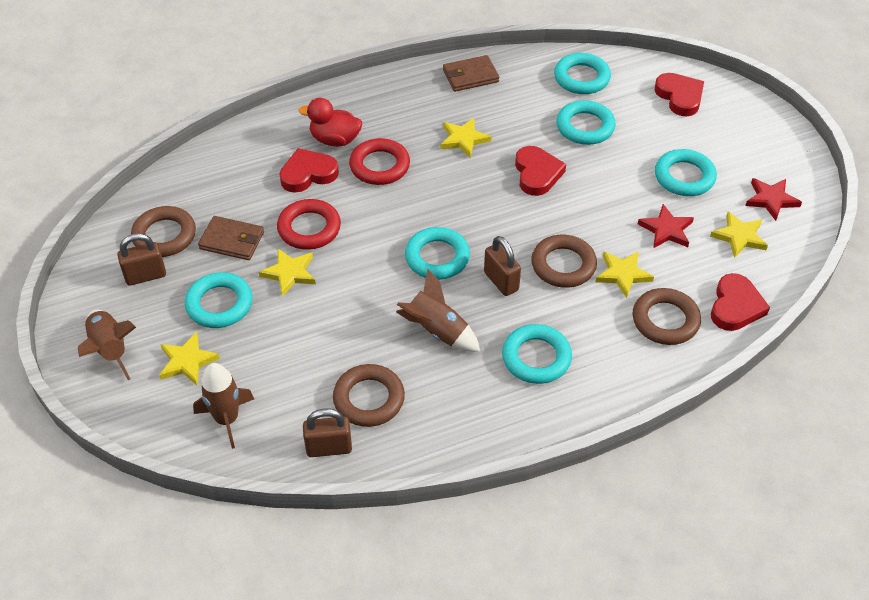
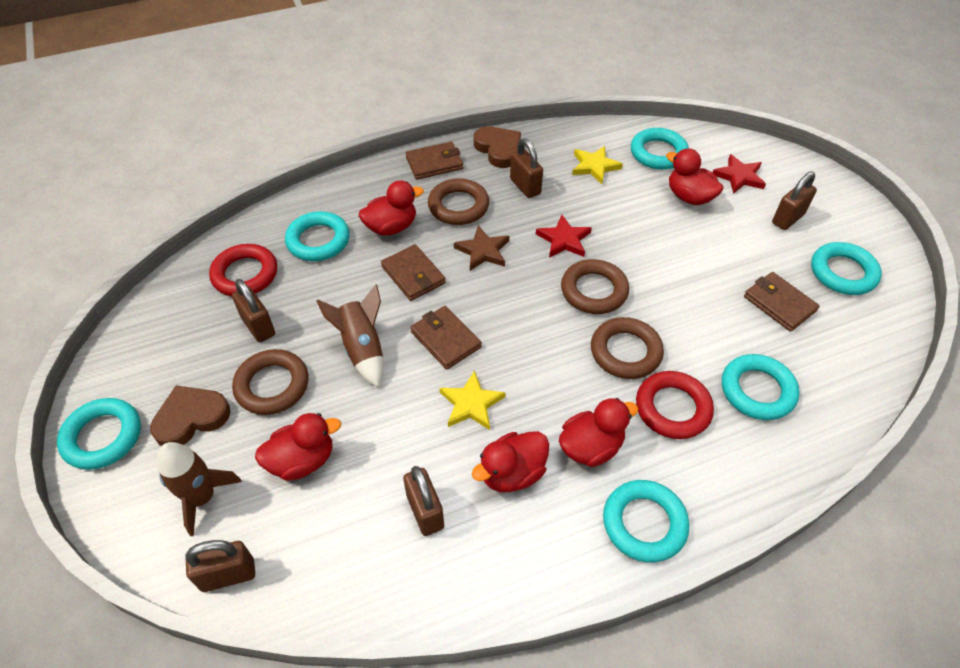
brown heart: 0 -> 2
brown padlock: 3 -> 5
brown rocket: 3 -> 2
brown star: 0 -> 1
brown wallet: 2 -> 4
red duck: 1 -> 5
red heart: 4 -> 0
yellow star: 5 -> 2

